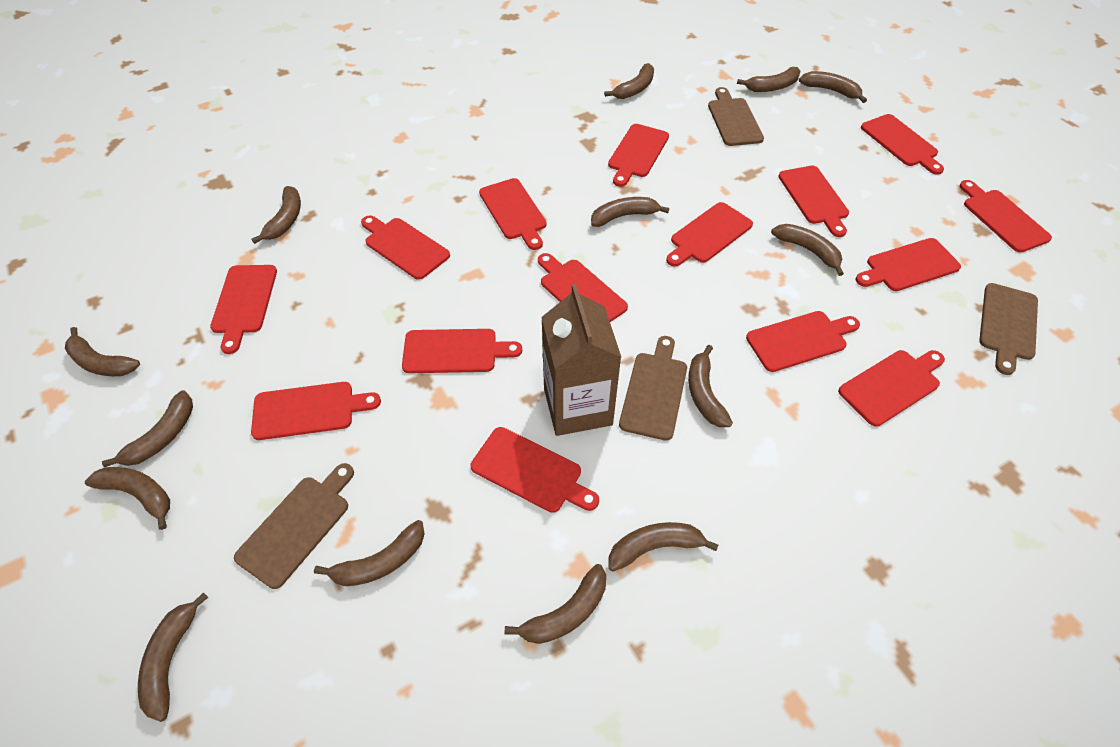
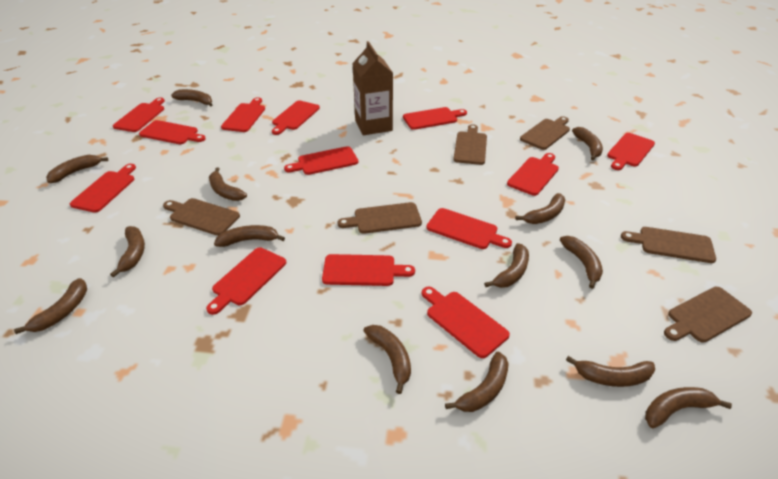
brown cutting board: 4 -> 6
red cutting board: 15 -> 13

